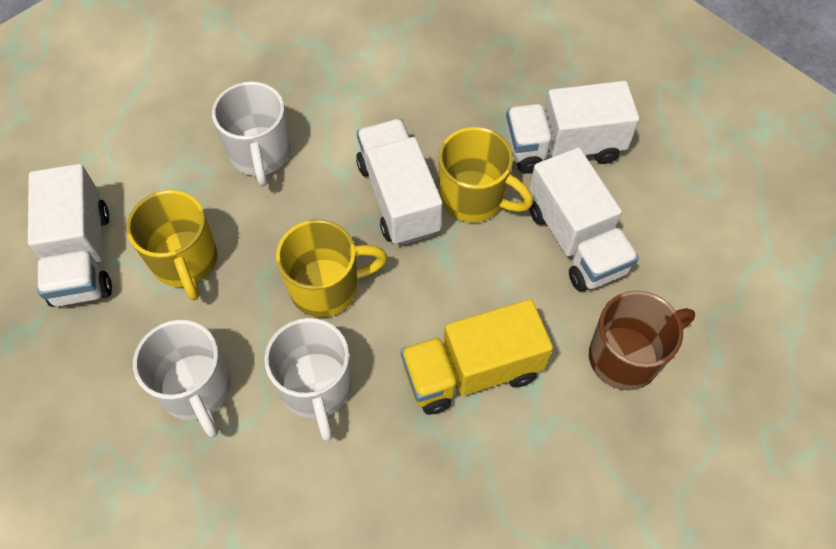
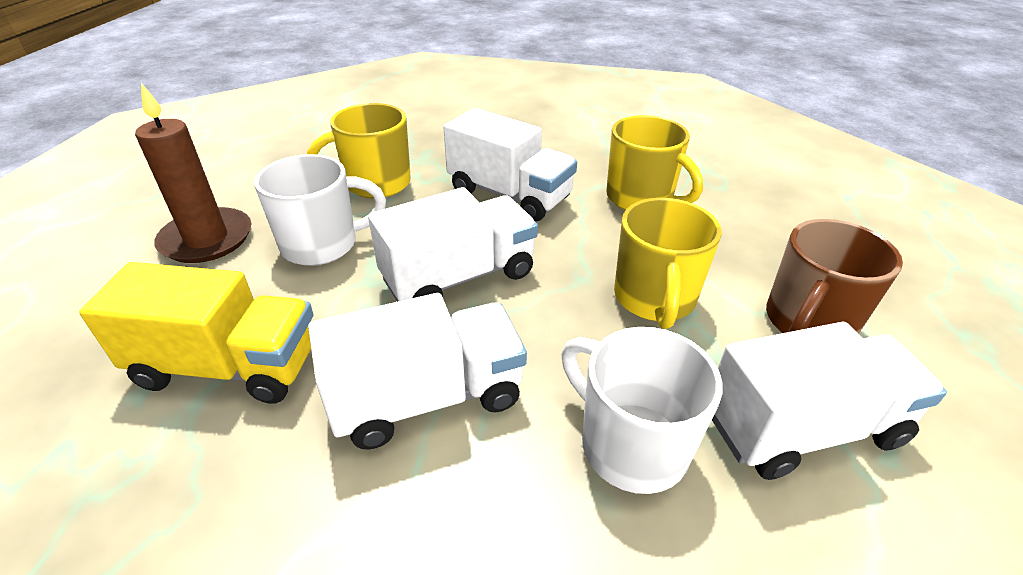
brown candle: 0 -> 1
white mug: 3 -> 2

